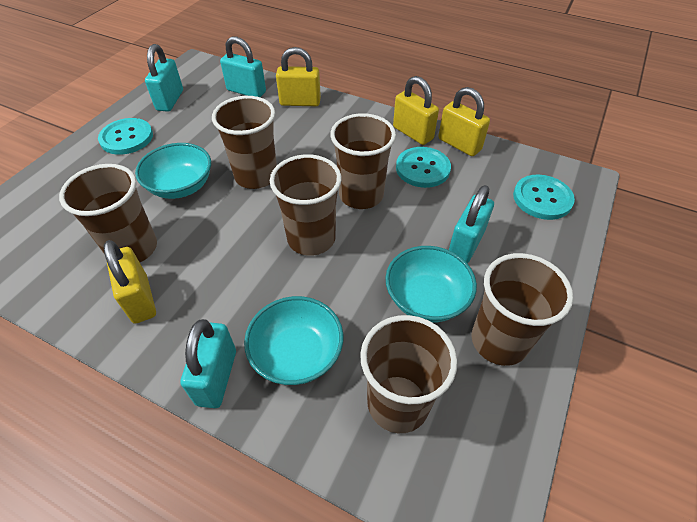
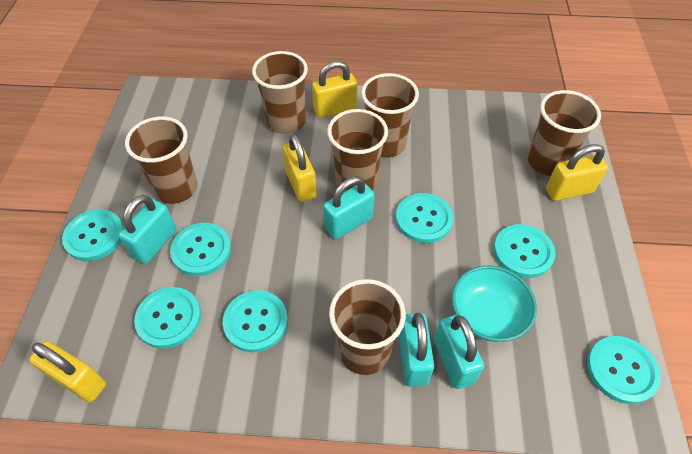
turquoise bowl: 3 -> 1
turquoise button: 3 -> 7

